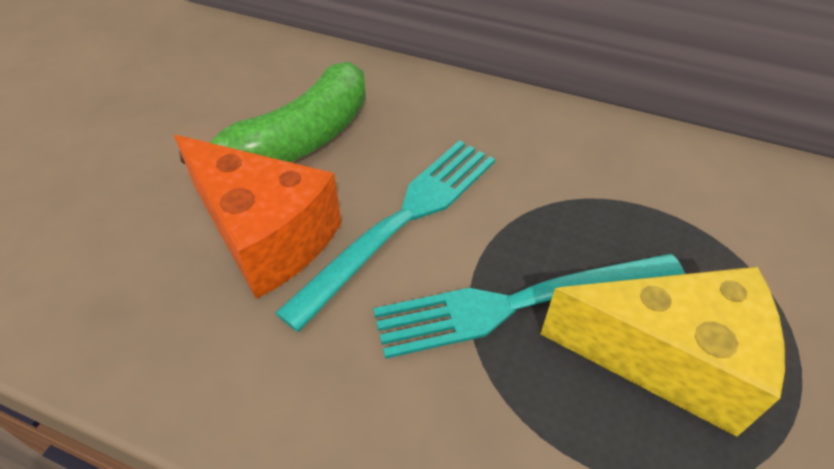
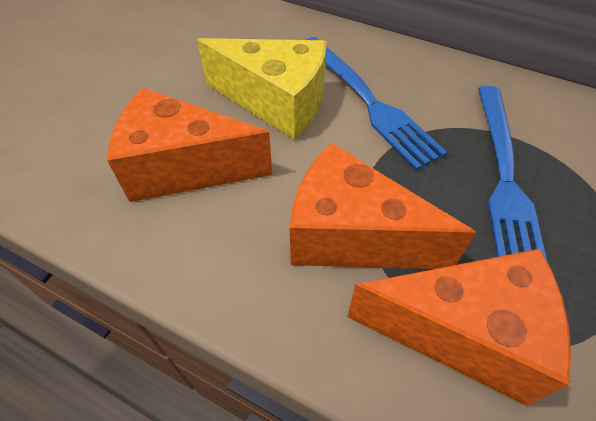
blue fork: 0 -> 2
green banana: 1 -> 0
orange cheese: 1 -> 3
turquoise fork: 2 -> 0

